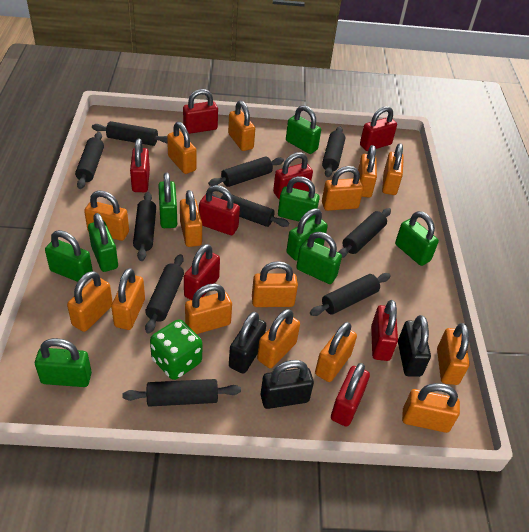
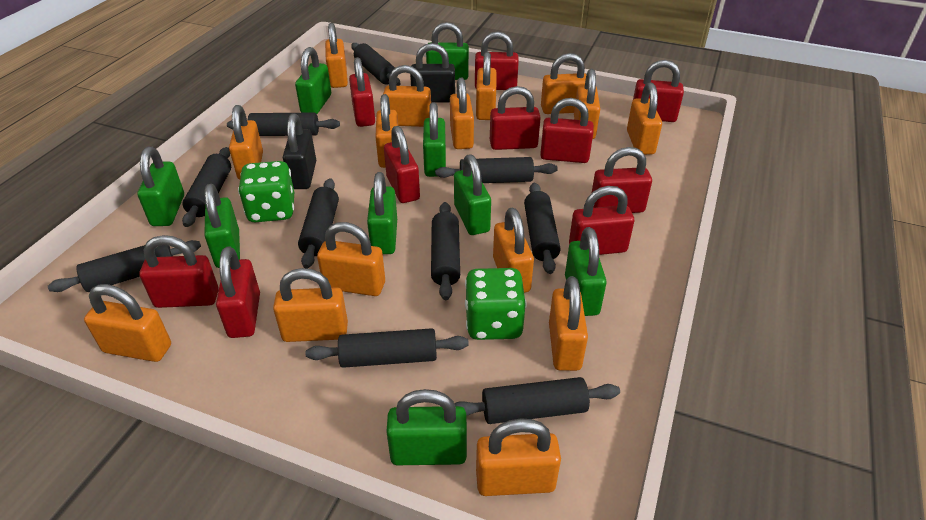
black padlock: 3 -> 2
green dice: 1 -> 2
red padlock: 8 -> 10

